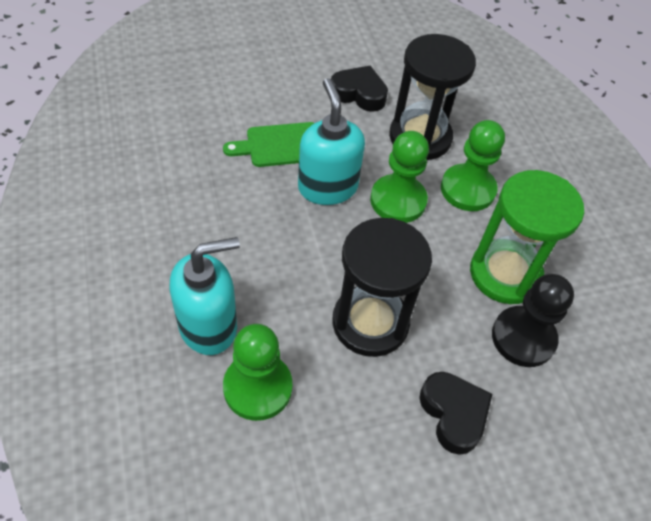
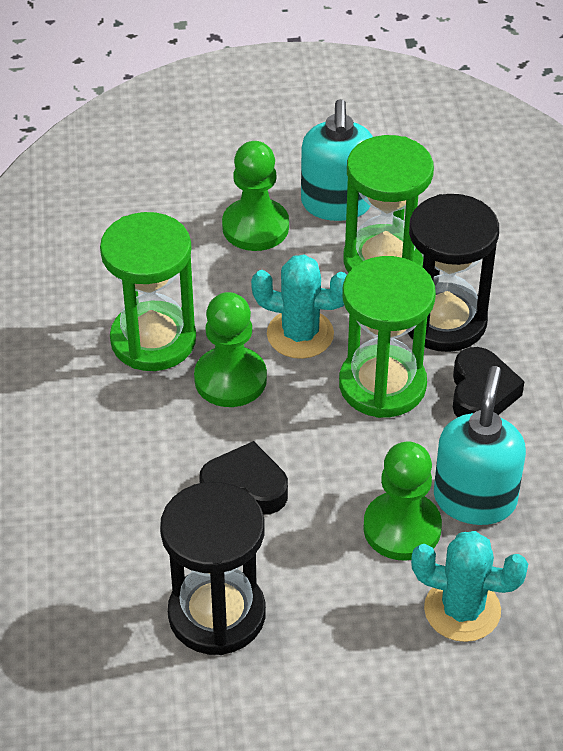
black pawn: 1 -> 0
green cutting board: 1 -> 0
green hourglass: 1 -> 3
turquoise cactus: 0 -> 2

